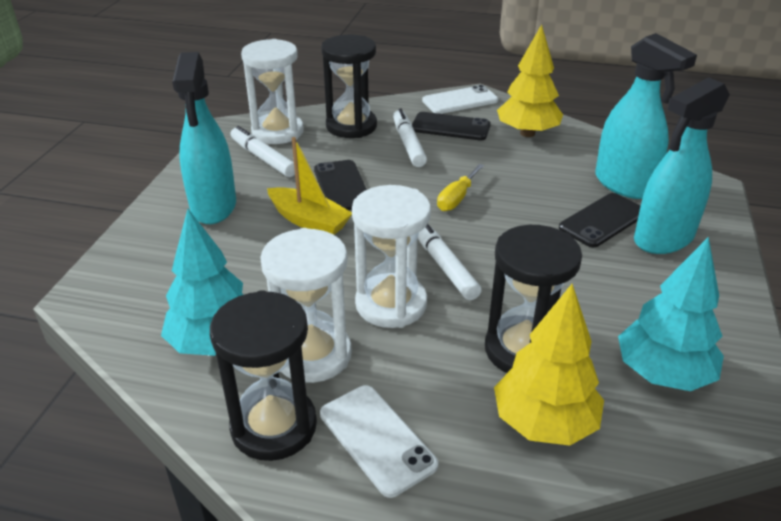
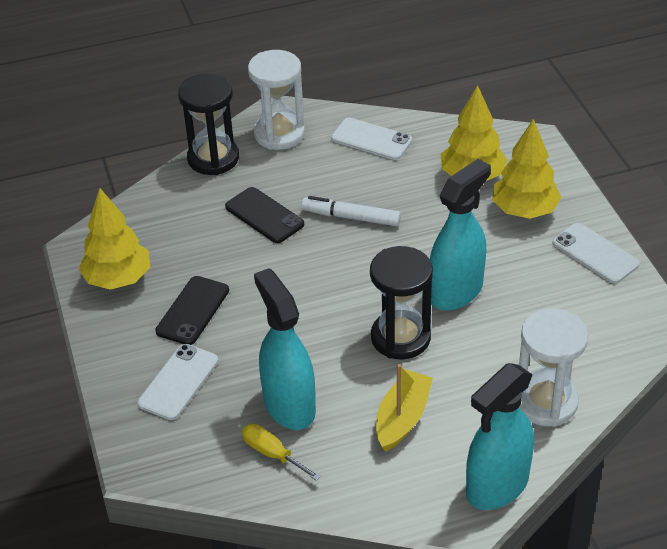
black hourglass: 3 -> 2
black phone: 3 -> 2
turquoise tree: 2 -> 0
white hourglass: 3 -> 2
white marker: 3 -> 1
white phone: 2 -> 3
yellow tree: 2 -> 3

